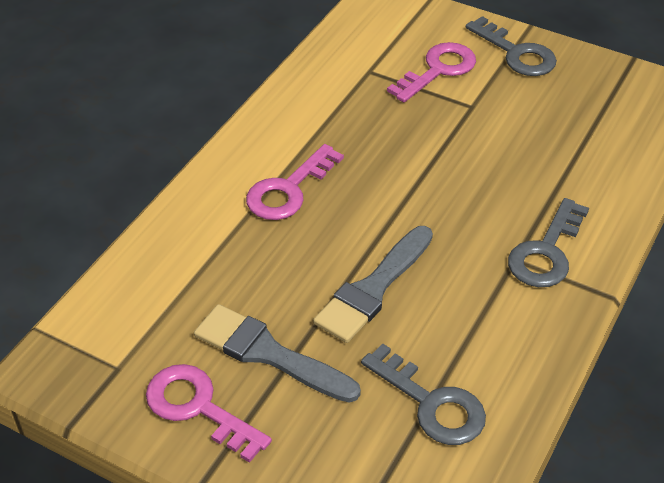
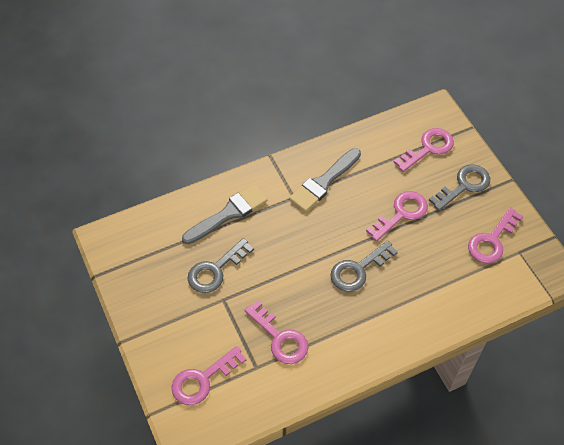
pink key: 3 -> 5

